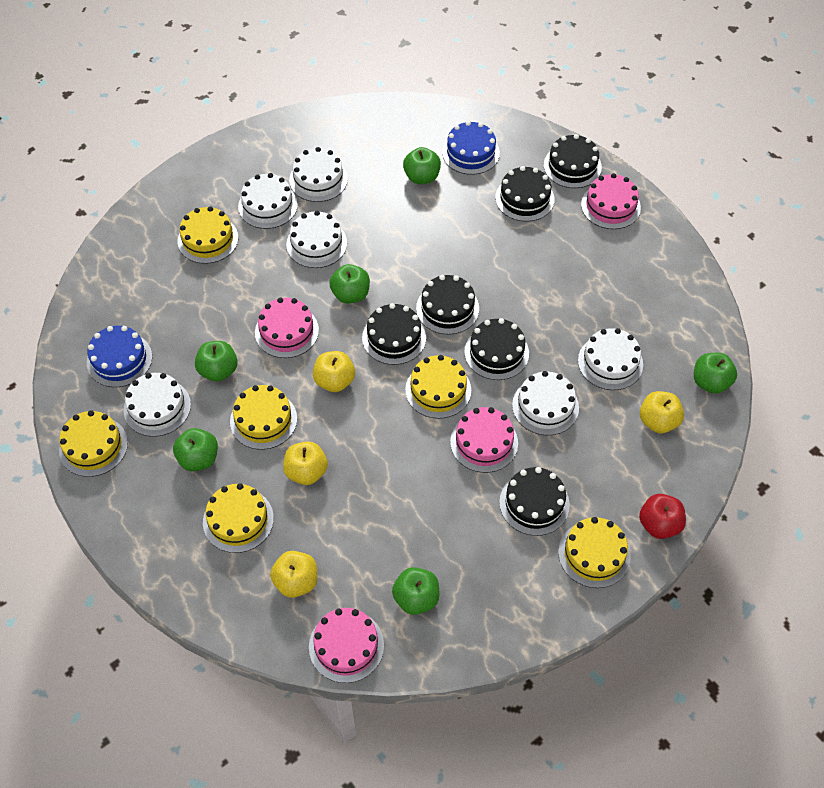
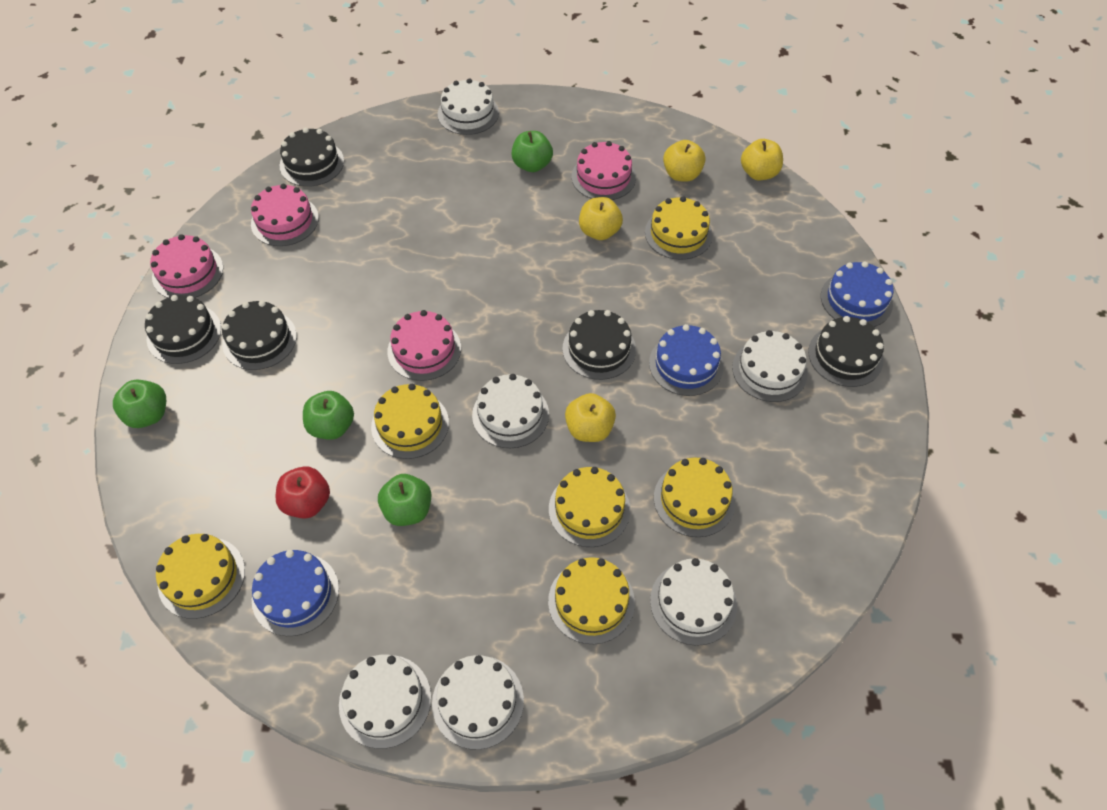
black cake: 6 -> 5
blue cake: 2 -> 3
green apple: 6 -> 4

